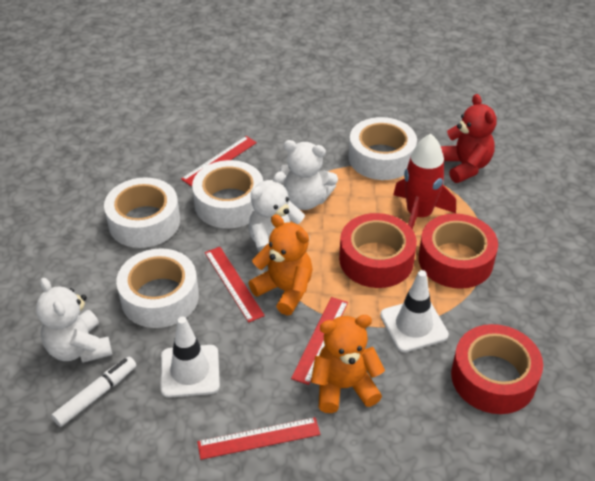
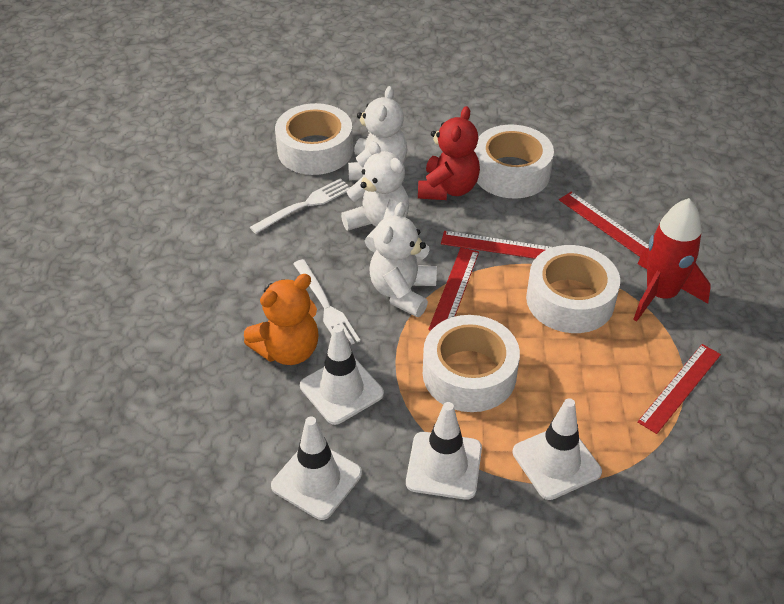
orange teddy bear: 2 -> 1
red tape: 3 -> 0
white fork: 0 -> 2
white marker: 1 -> 0
white traffic cone: 2 -> 4

